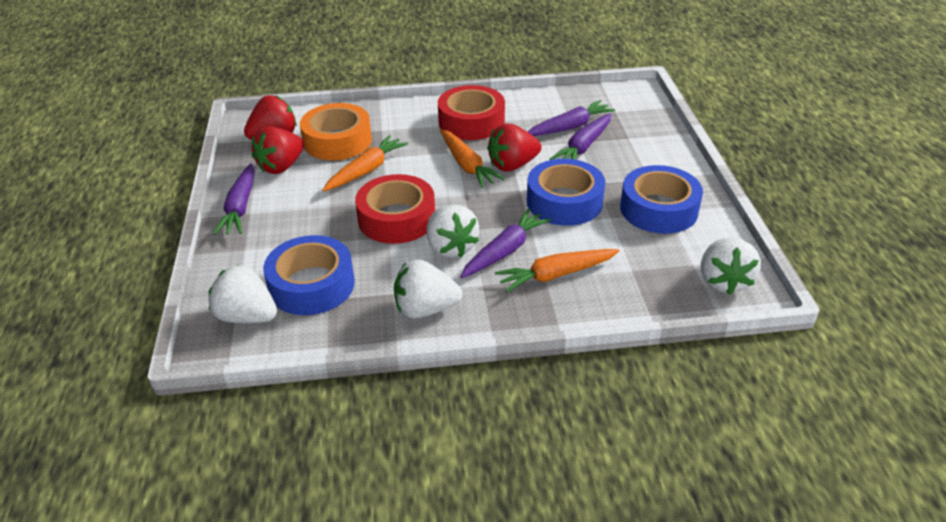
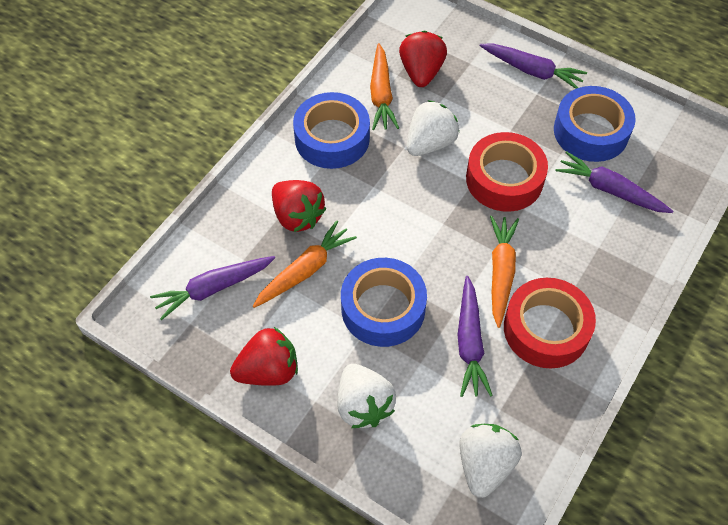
orange tape: 1 -> 0
white strawberry: 4 -> 3

